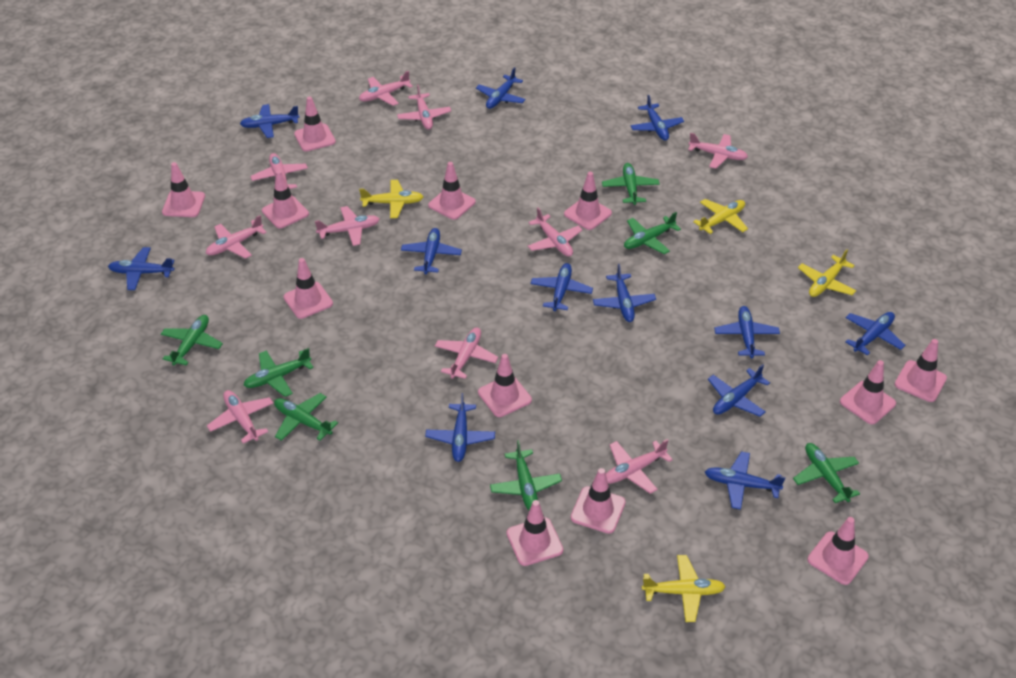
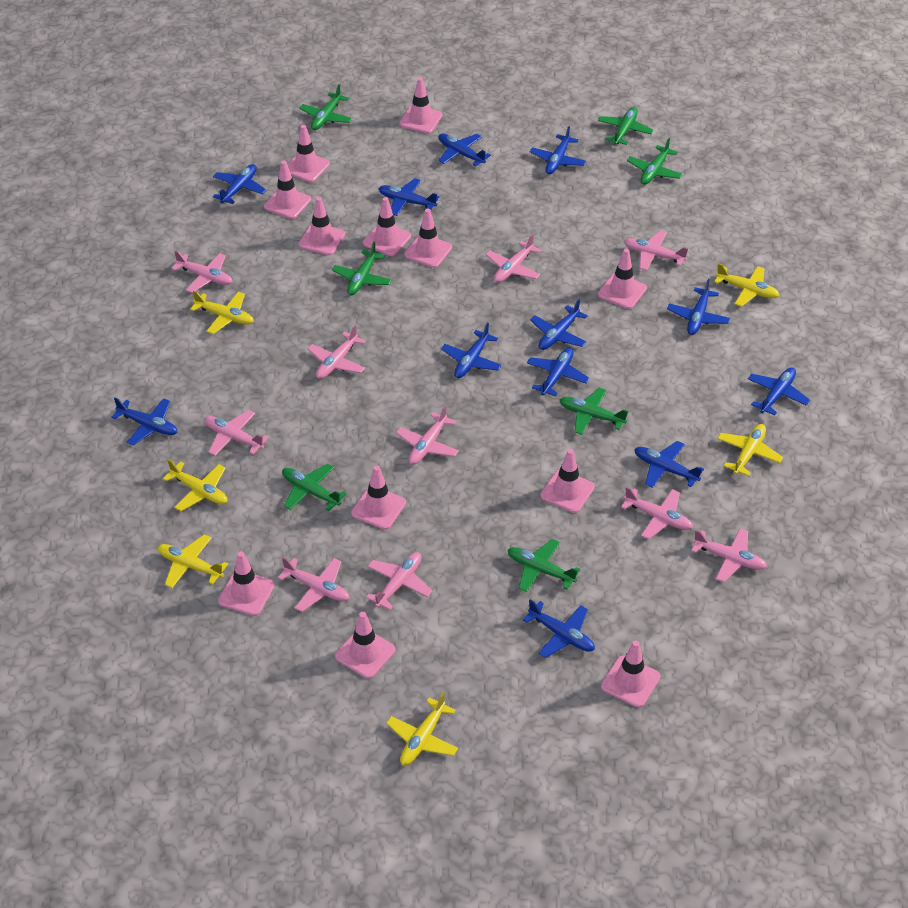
yellow plane: 4 -> 6

